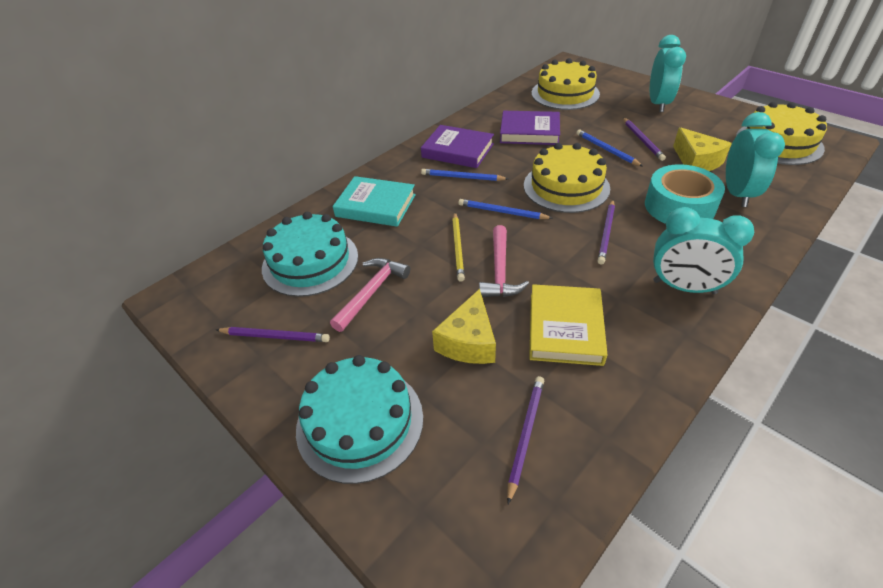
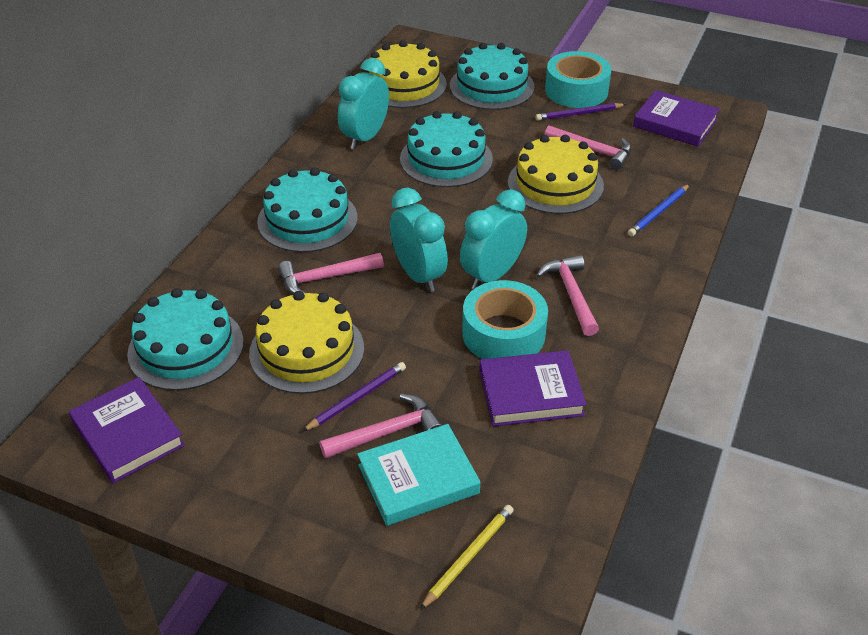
blue pencil: 3 -> 1
pink hammer: 2 -> 4
purple book: 2 -> 3
purple pencil: 4 -> 2
turquoise cake: 2 -> 4
turquoise tape: 1 -> 2
yellow book: 1 -> 0
yellow cheese: 2 -> 0

